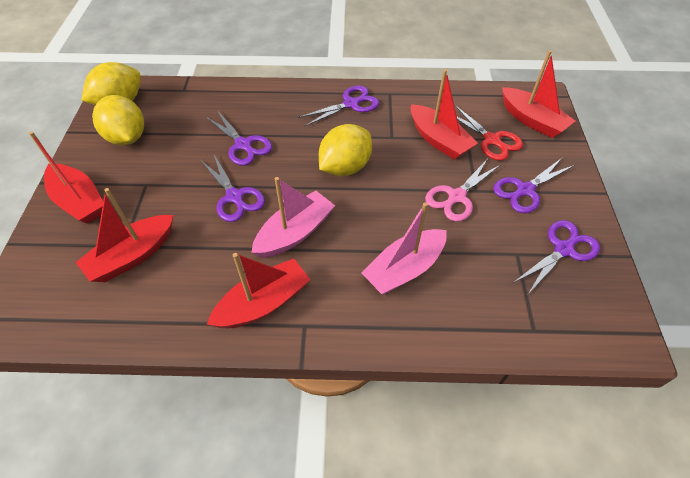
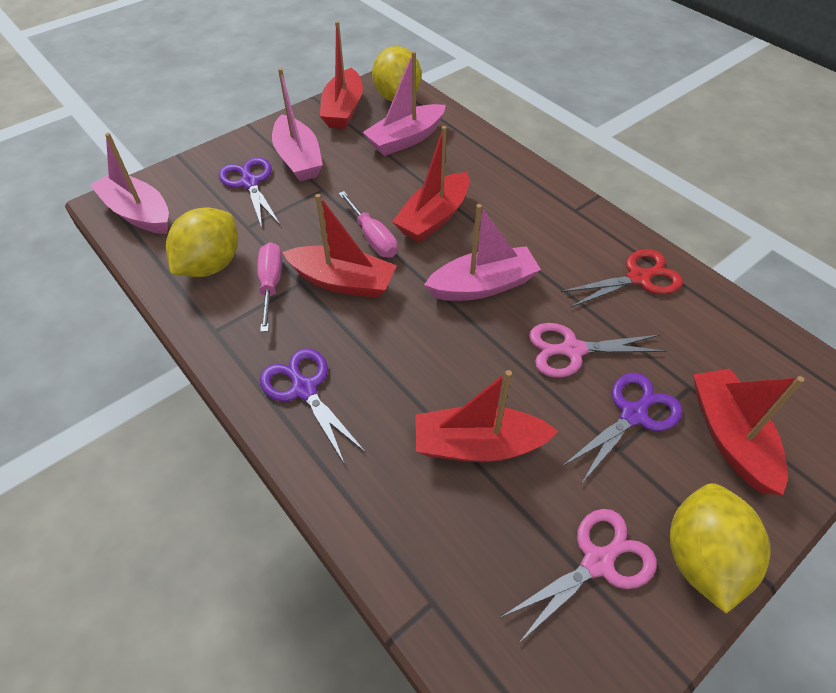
pink boat: 2 -> 4
pink scissors: 1 -> 2
pink screwdriver: 0 -> 2
purple scissors: 5 -> 3

